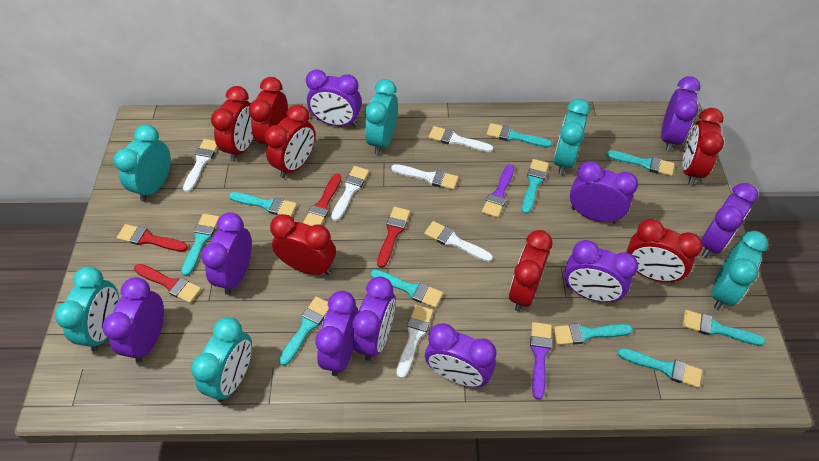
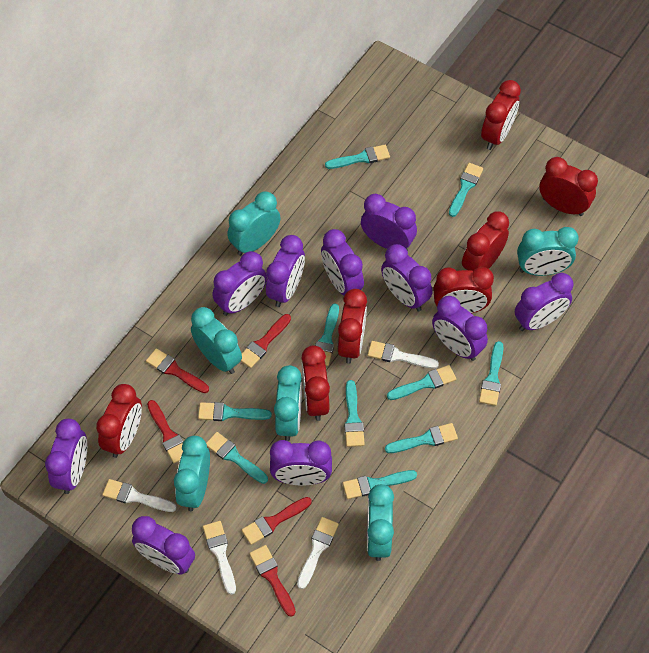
purple brush: 2 -> 0
red brush: 4 -> 5
white brush: 6 -> 4

